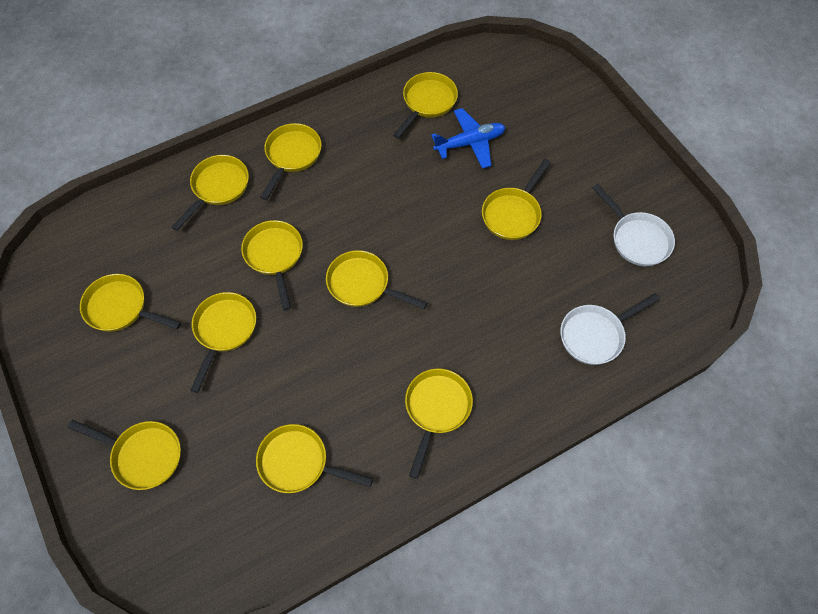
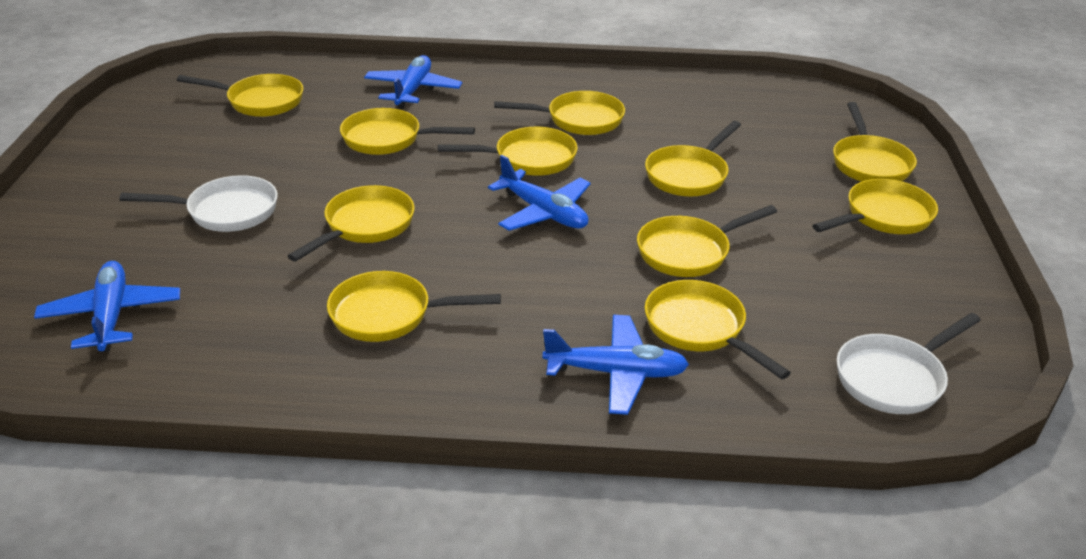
blue plane: 1 -> 4

